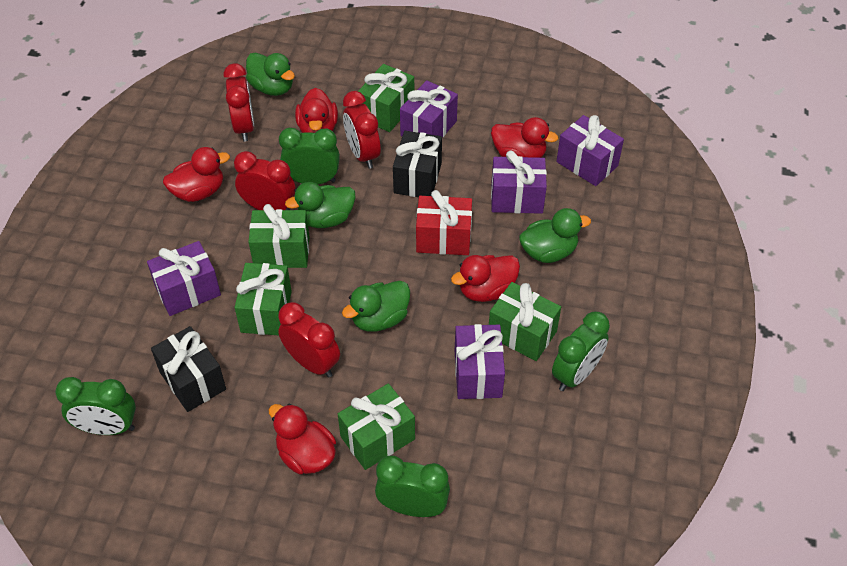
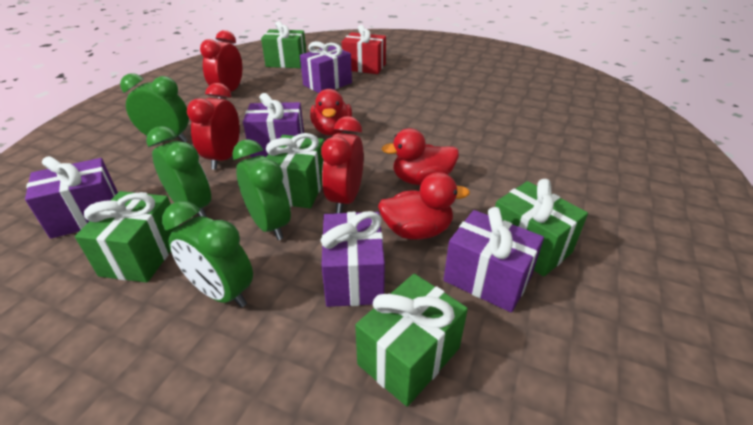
black gift: 2 -> 0
green duck: 4 -> 0
red clock: 4 -> 3
red duck: 5 -> 3

